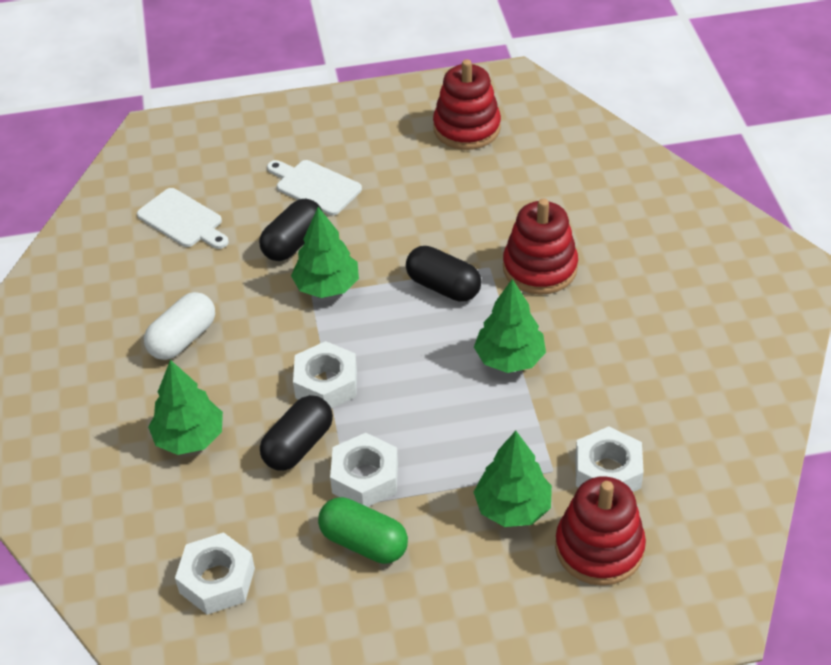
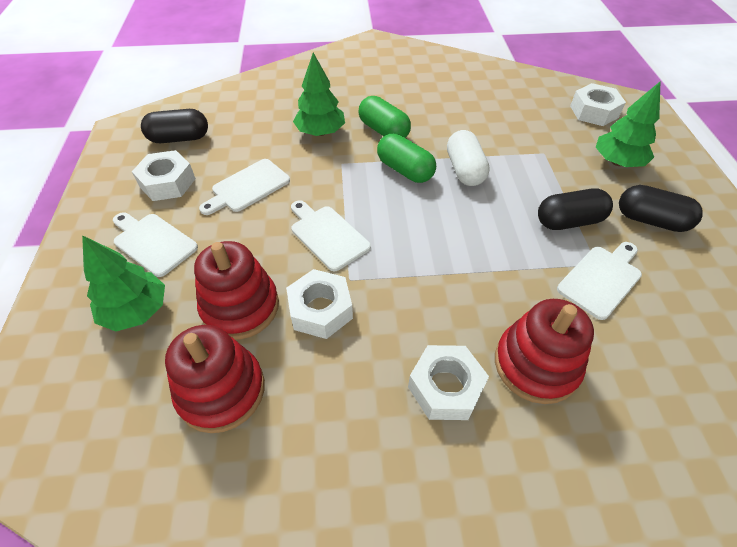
green capsule: 1 -> 2
green tree: 4 -> 3
white cutting board: 2 -> 4

